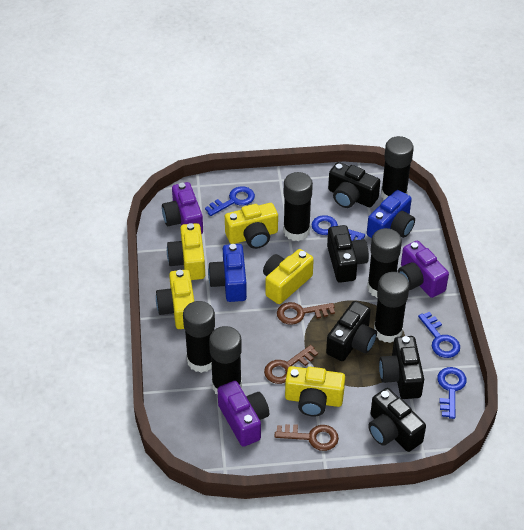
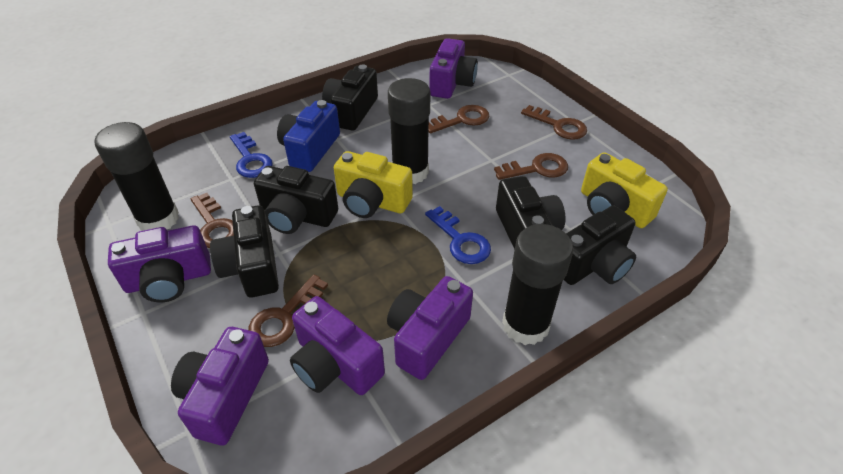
black glue stick: 6 -> 3
blue camera: 2 -> 1
blue key: 4 -> 2
brown key: 3 -> 5
purple camera: 3 -> 5
yellow camera: 5 -> 2

